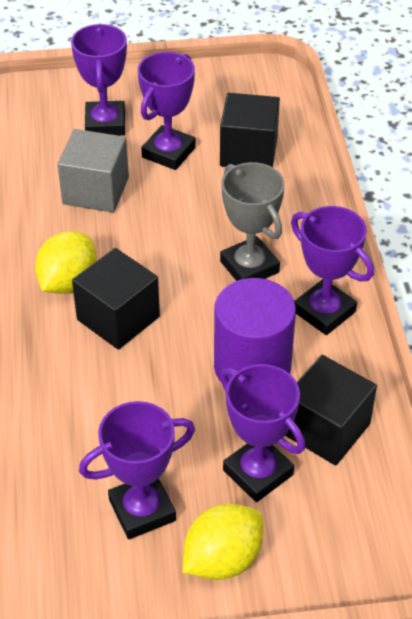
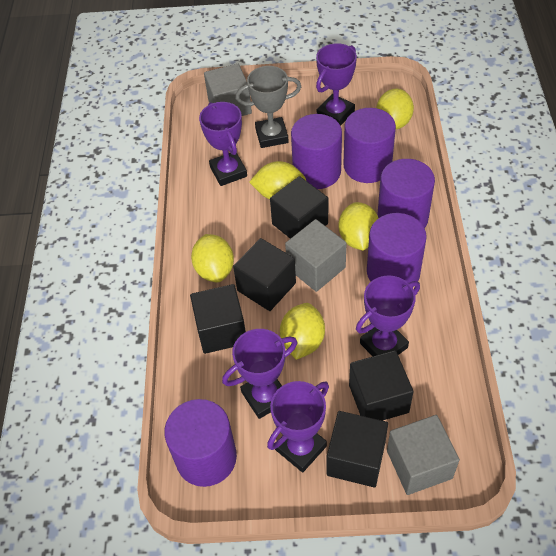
black cube: 3 -> 5
grey cube: 1 -> 3
purple cylinder: 1 -> 5
yellow lemon: 2 -> 5

